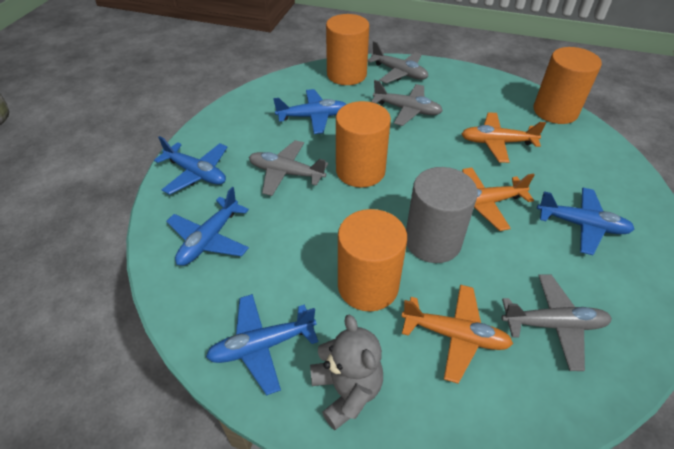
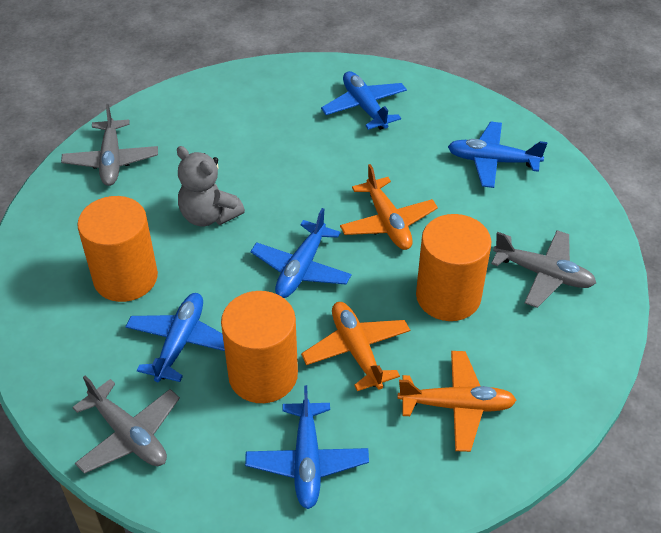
grey cylinder: 1 -> 0
grey plane: 4 -> 3
orange cylinder: 4 -> 3

